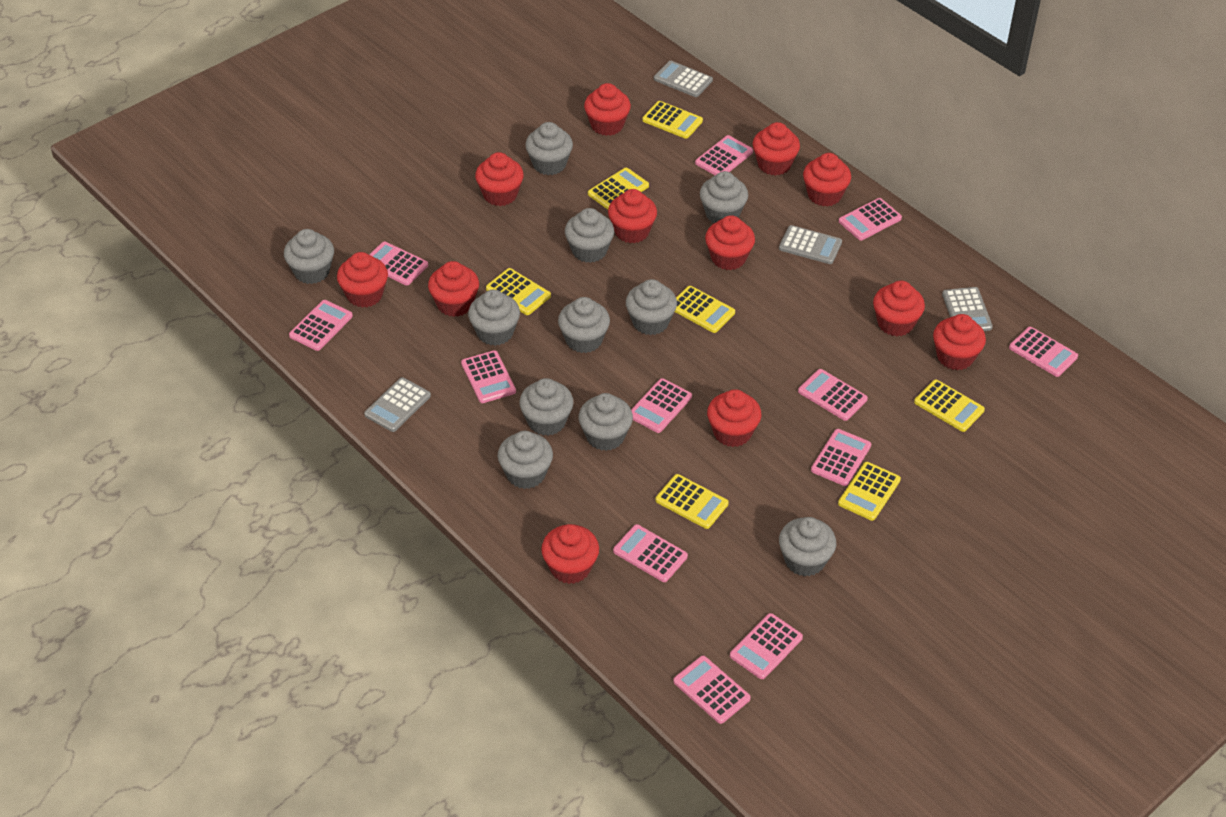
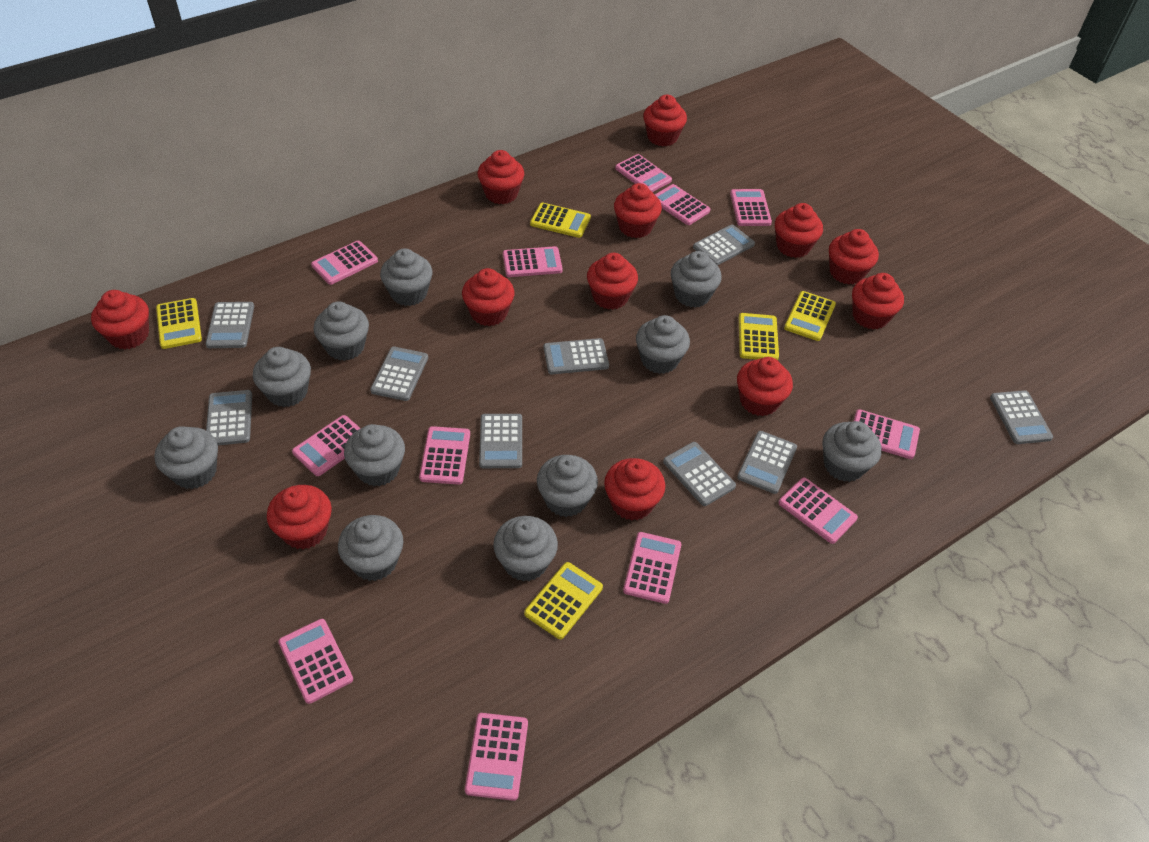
grey calculator: 4 -> 9
yellow calculator: 7 -> 5

